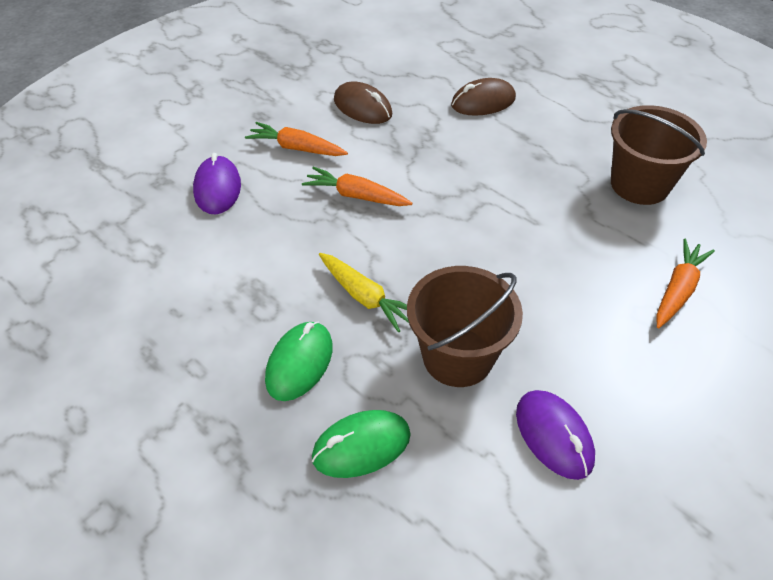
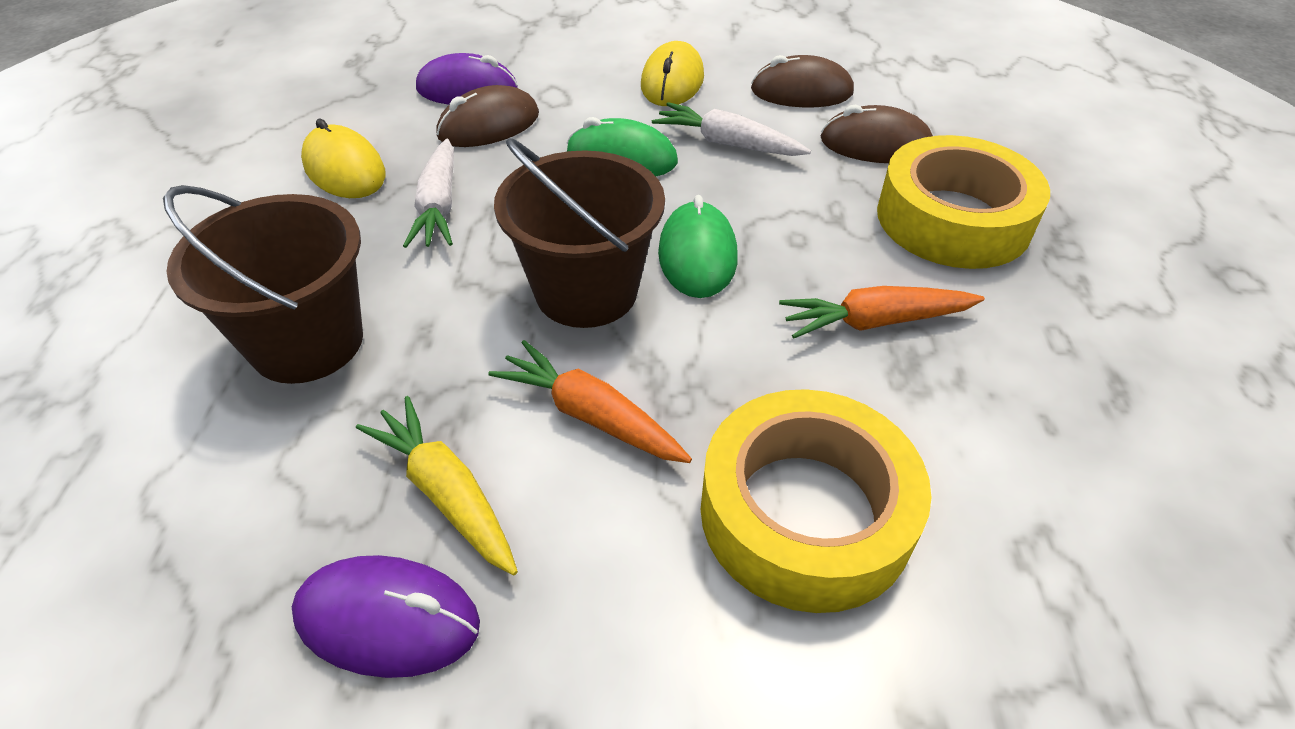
brown mouse: 2 -> 3
orange carrot: 3 -> 2
white carrot: 0 -> 2
yellow mouse: 0 -> 2
yellow tape: 0 -> 2

